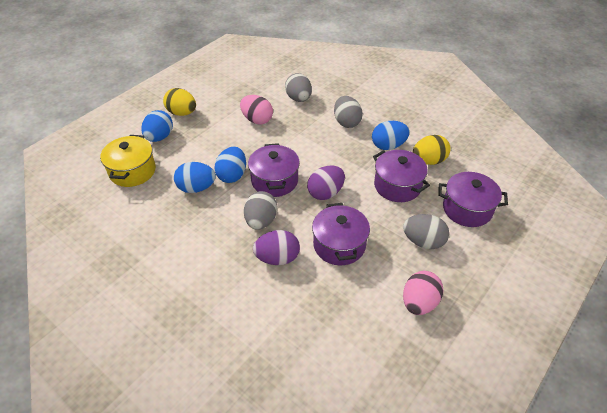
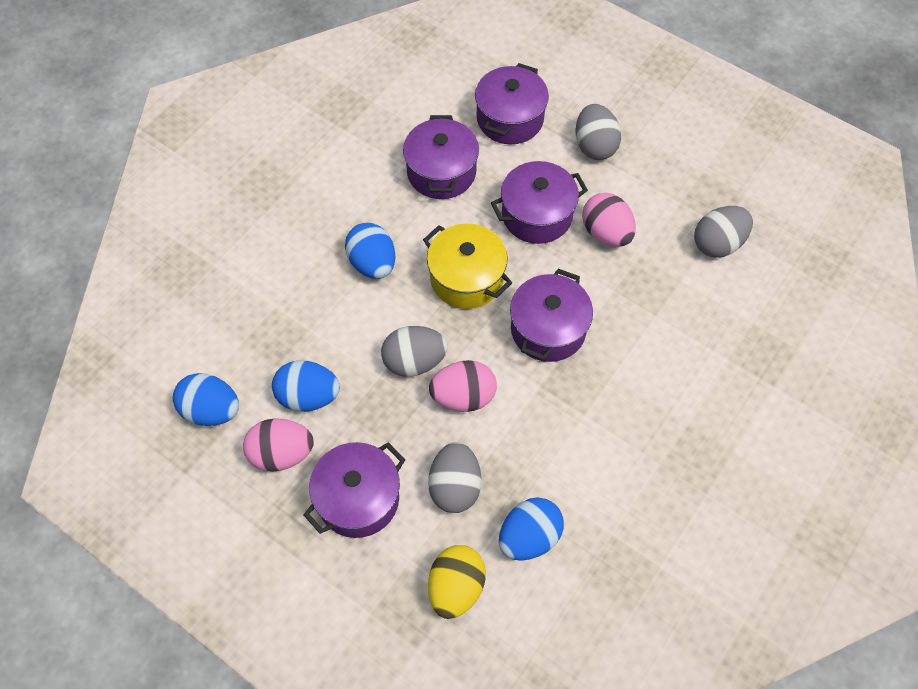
pink egg: 2 -> 3
purple egg: 2 -> 0
purple pot: 4 -> 5
yellow egg: 2 -> 1

